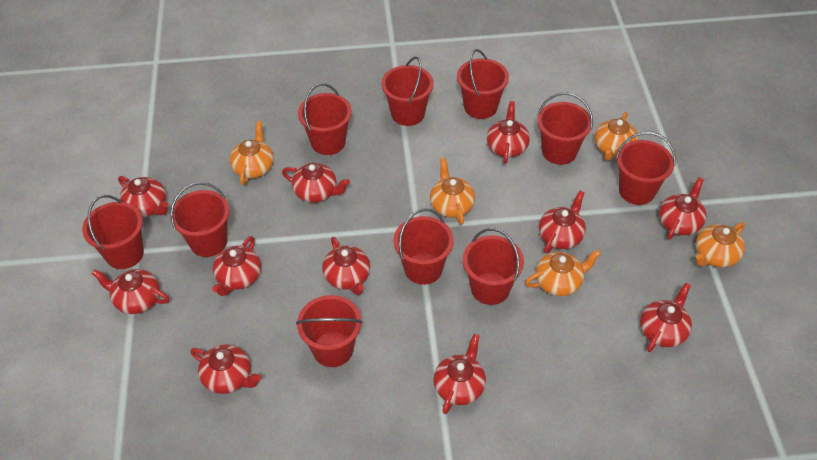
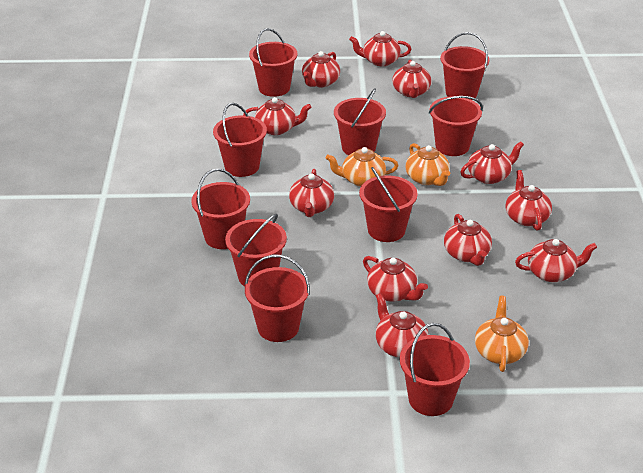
orange teapot: 5 -> 3

